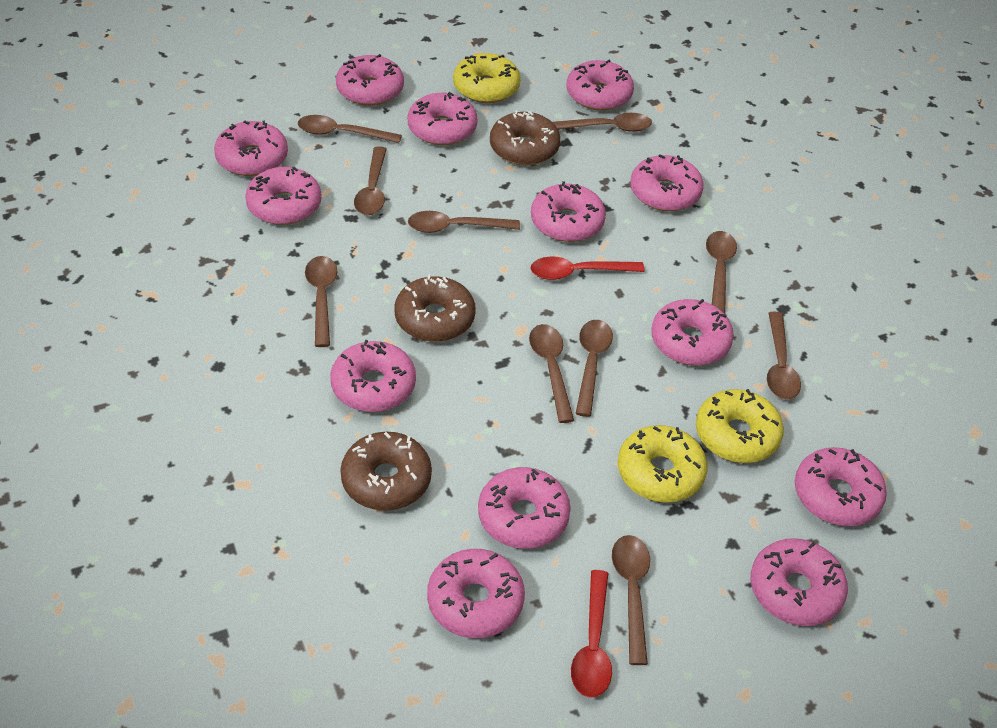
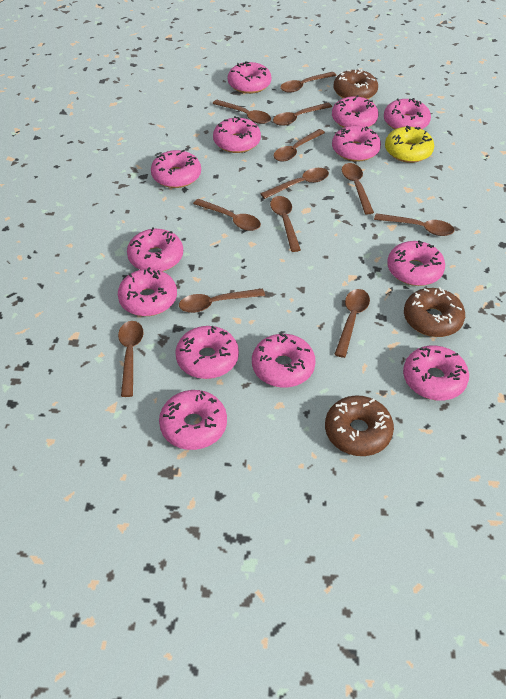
brown spoon: 10 -> 12
red spoon: 2 -> 0
yellow donut: 3 -> 1

